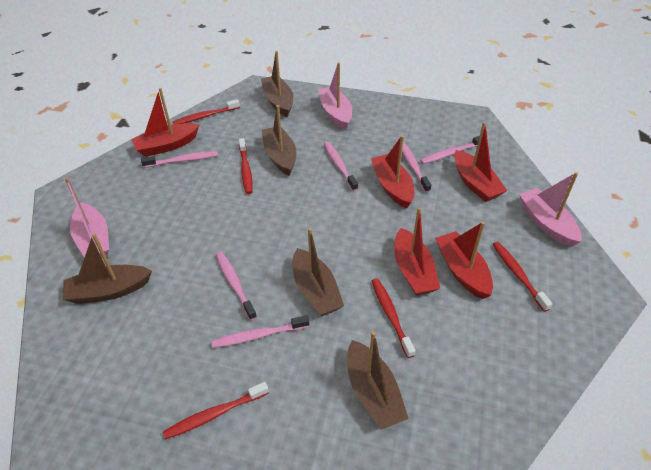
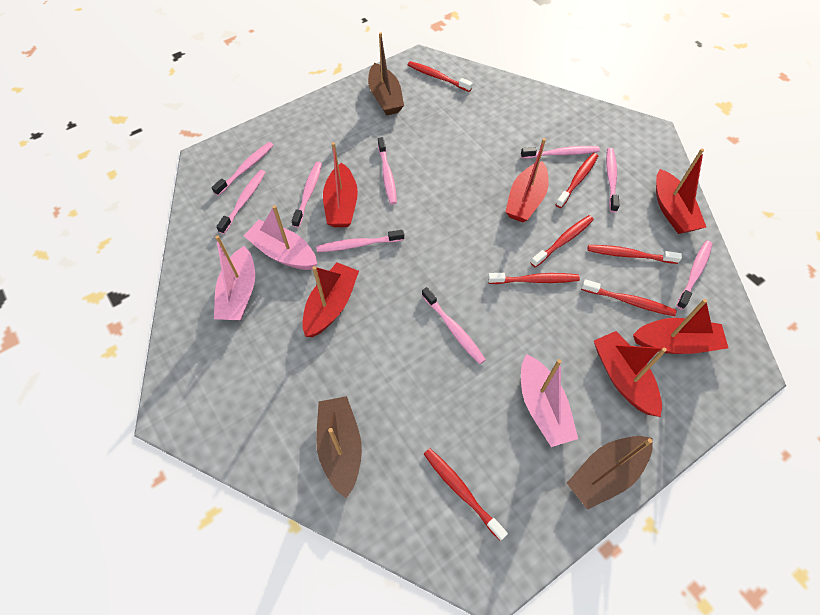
brown boat: 5 -> 3
pink toothbrush: 6 -> 9
red boat: 5 -> 6
red toothbrush: 5 -> 7

